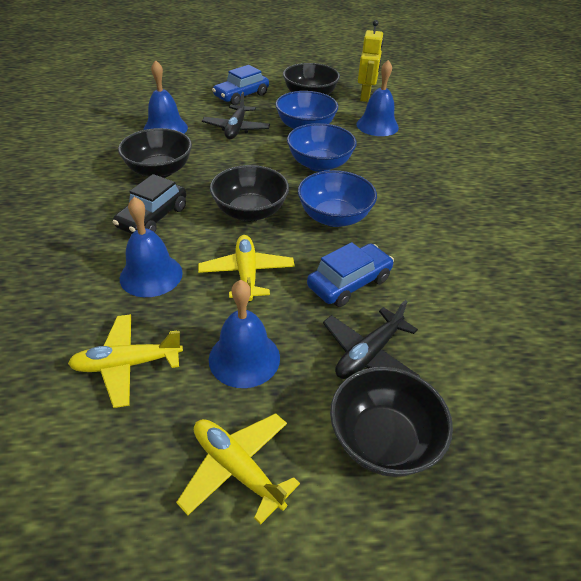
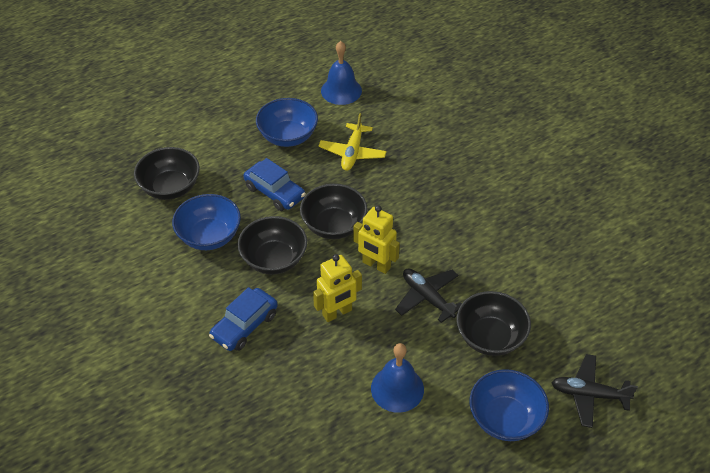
black car: 1 -> 0
blue bell: 4 -> 2
yellow plane: 3 -> 1
yellow robot: 1 -> 2

